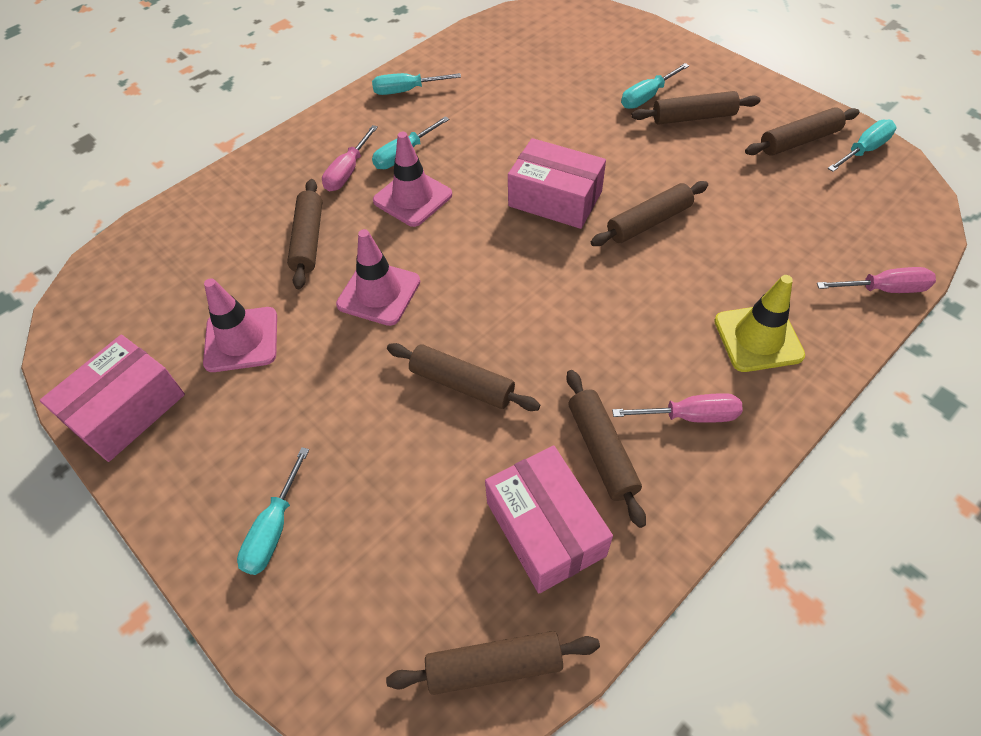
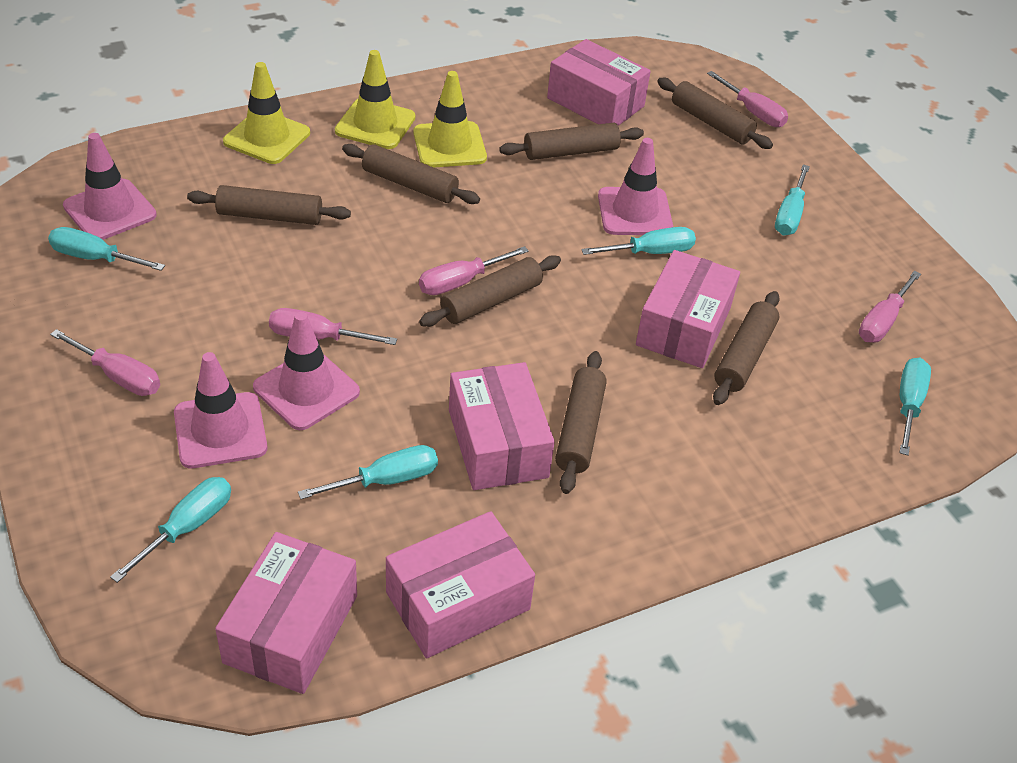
pink box: 3 -> 5
pink screwdriver: 3 -> 5
pink traffic cone: 3 -> 4
turquoise screwdriver: 5 -> 6
yellow traffic cone: 1 -> 3

